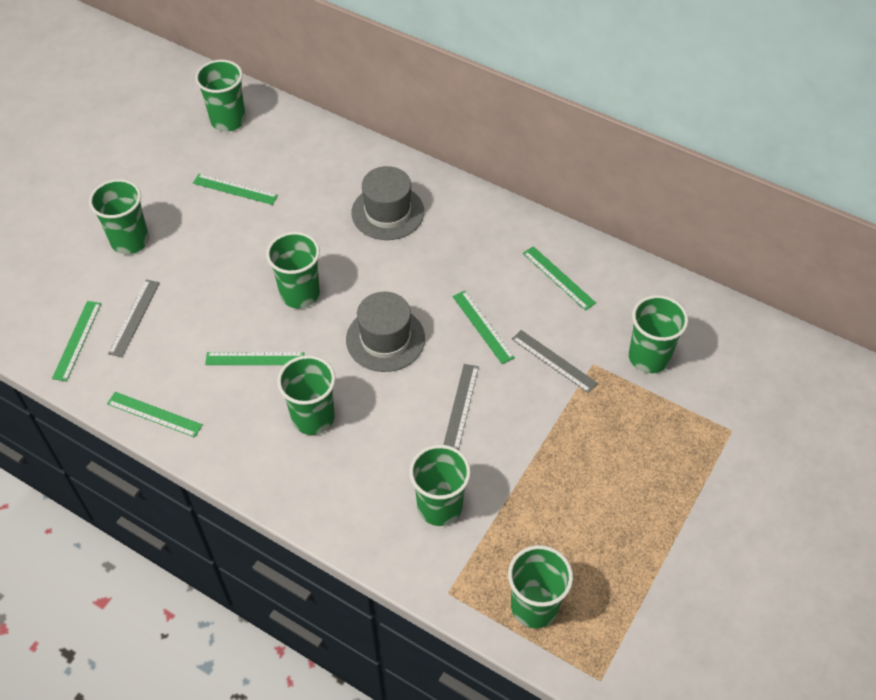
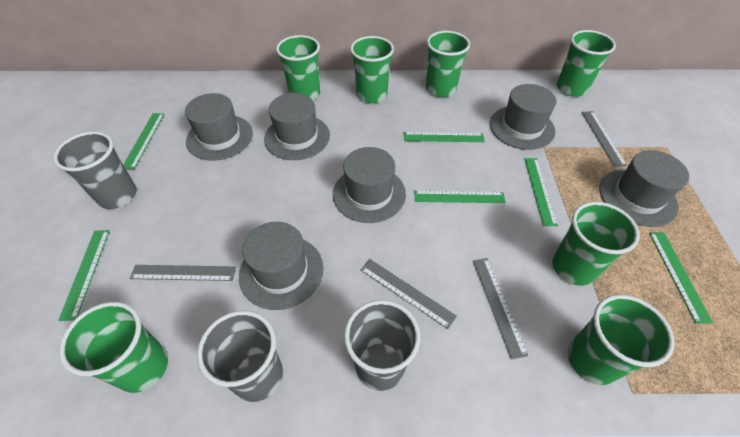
grey cup: 0 -> 3
grey hat: 2 -> 6
grey ruler: 3 -> 4

